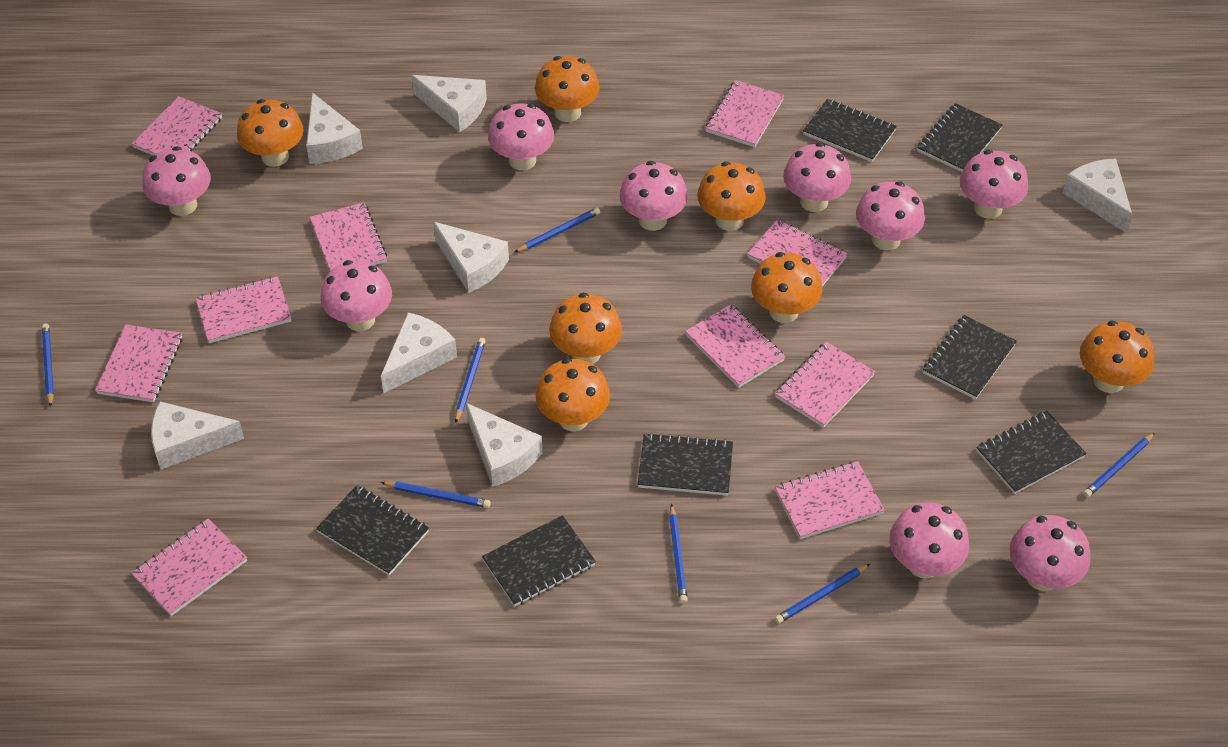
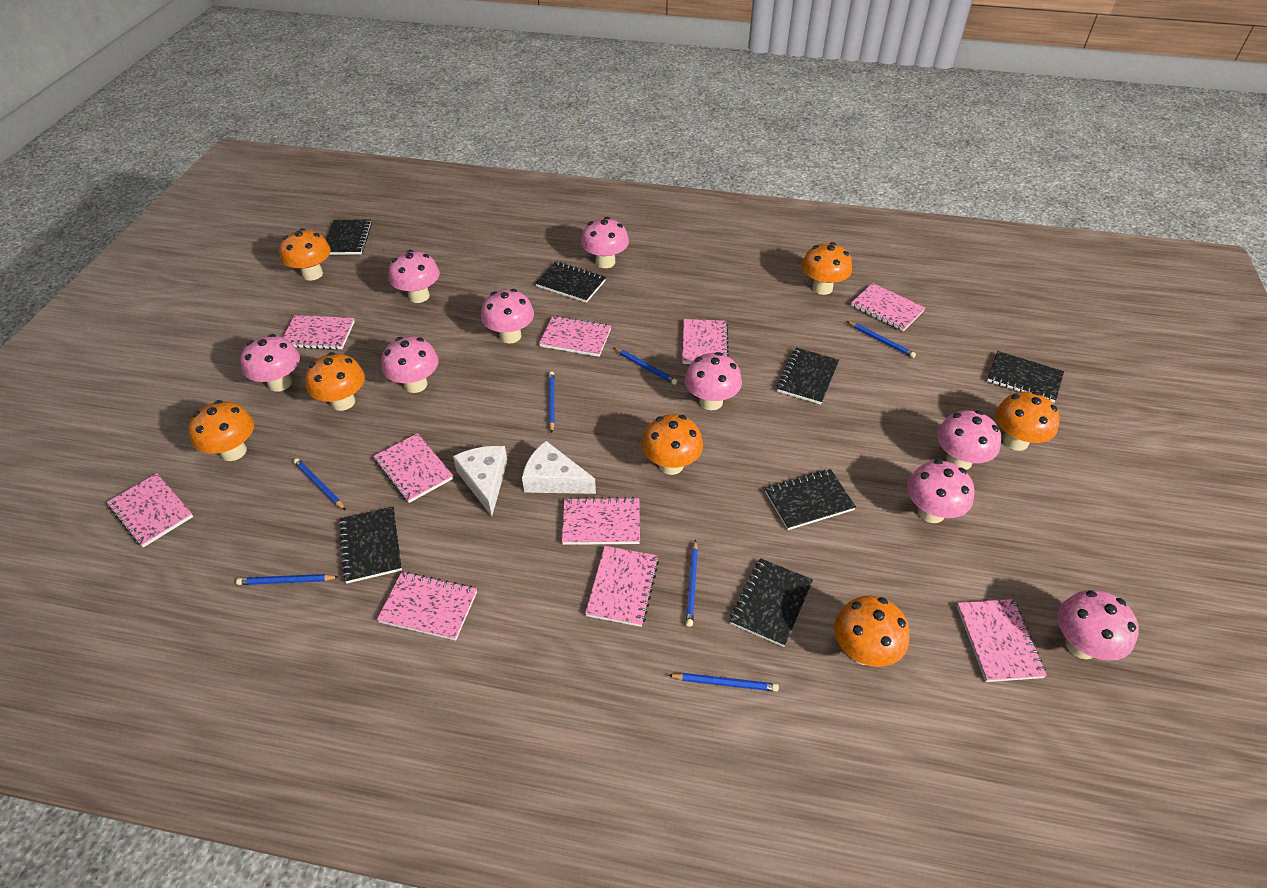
white cheese: 7 -> 2

